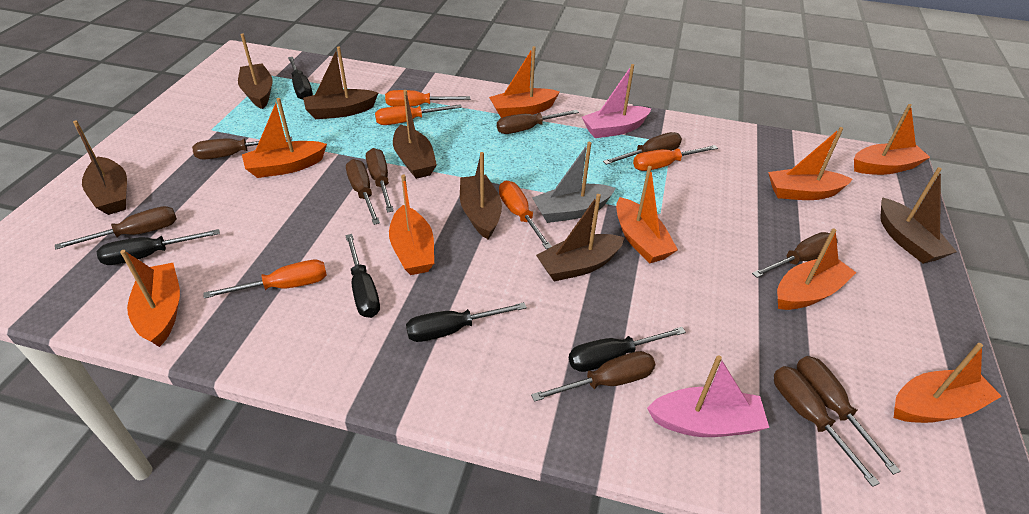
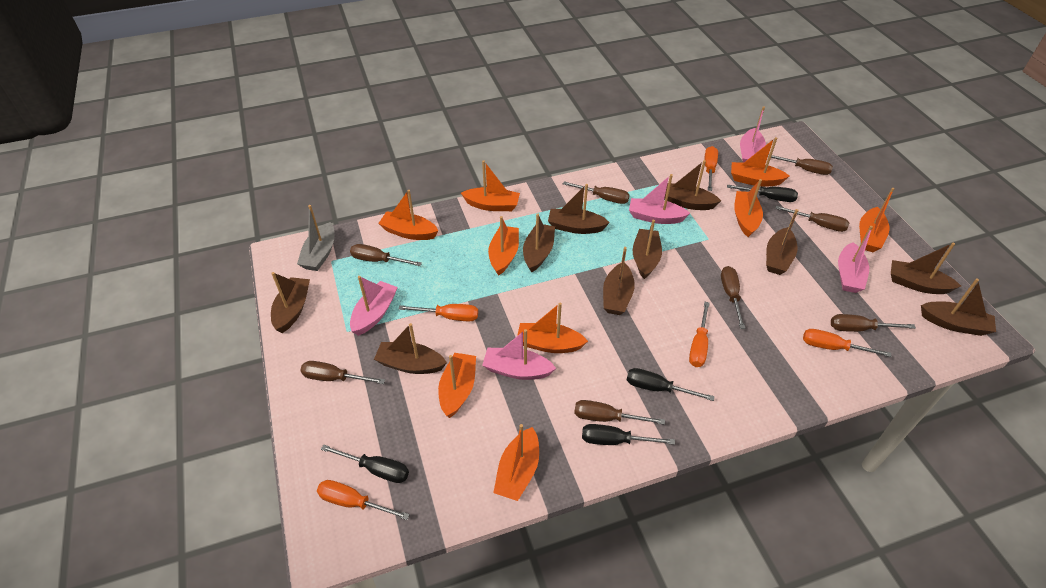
black screwdriver: 5 -> 4
brown boat: 7 -> 10
brown screwdriver: 10 -> 8
pink boat: 2 -> 5

